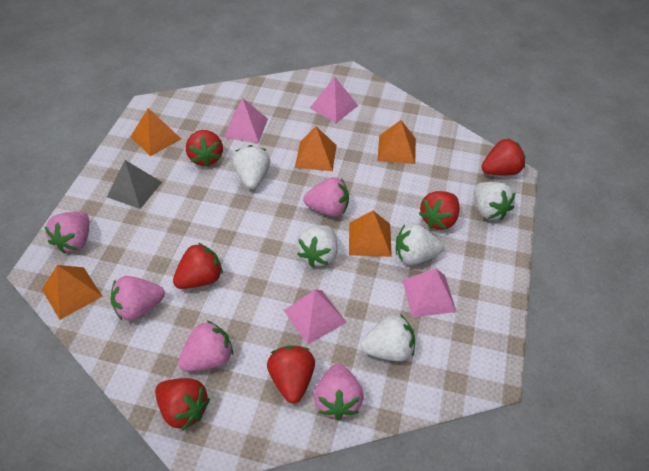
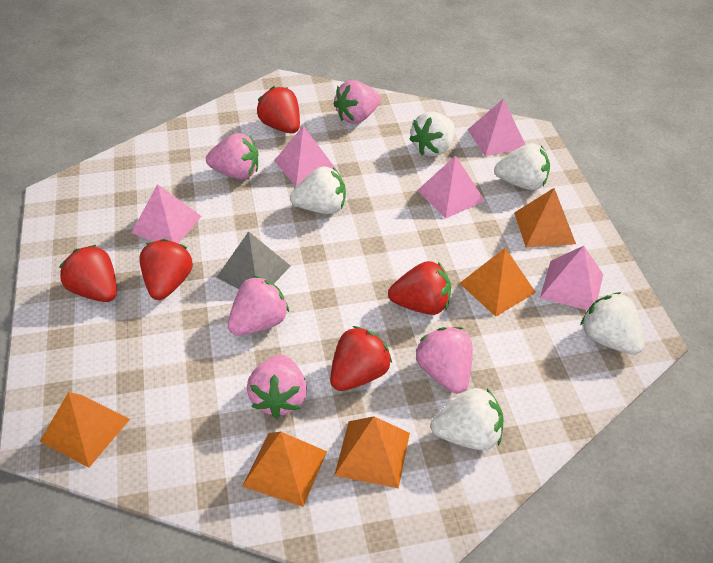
pink pyramid: 4 -> 5
red strawberry: 6 -> 5

